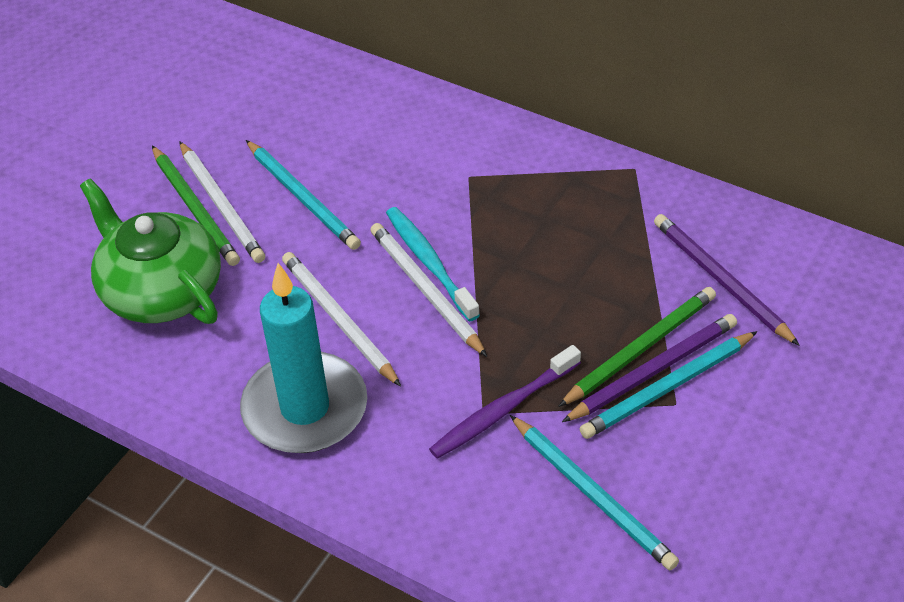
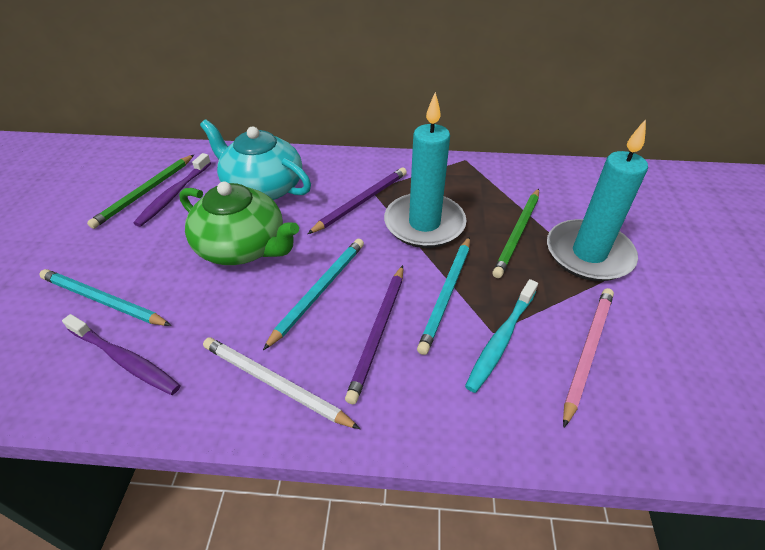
pink pencil: 0 -> 1
purple toothbrush: 1 -> 2
turquoise candle: 1 -> 2
turquoise teapot: 0 -> 1
white pencil: 3 -> 1

